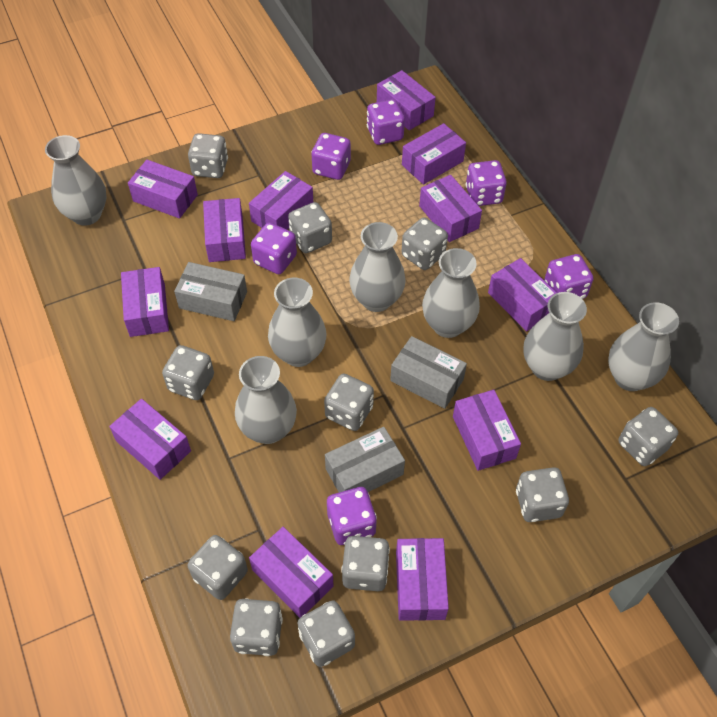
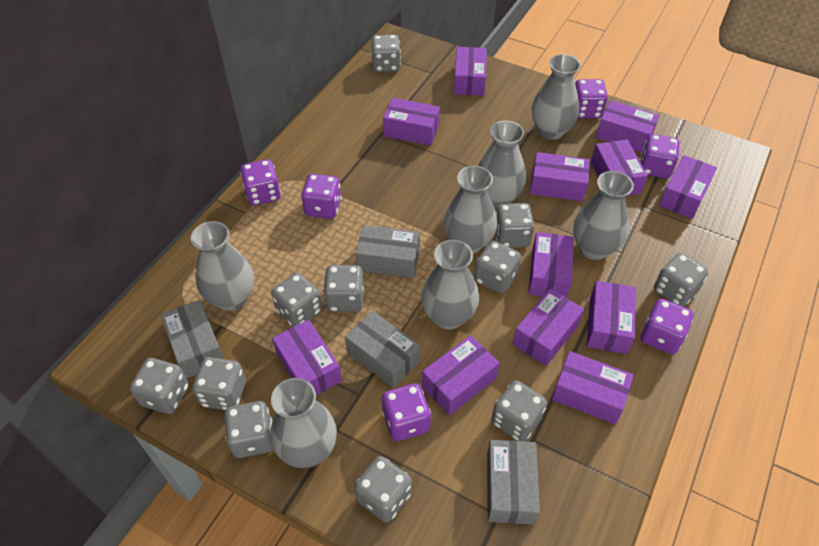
grey box: 3 -> 4

